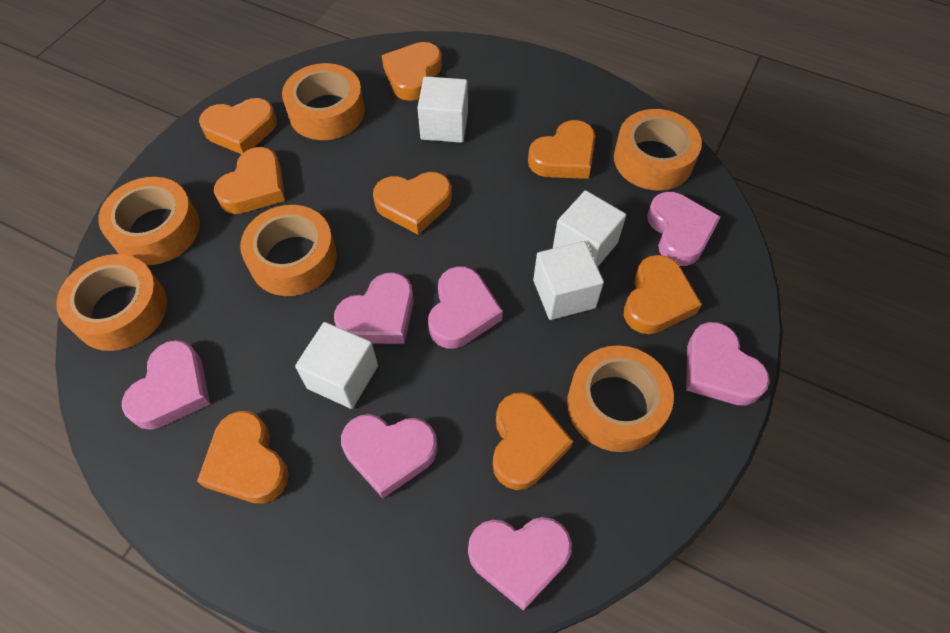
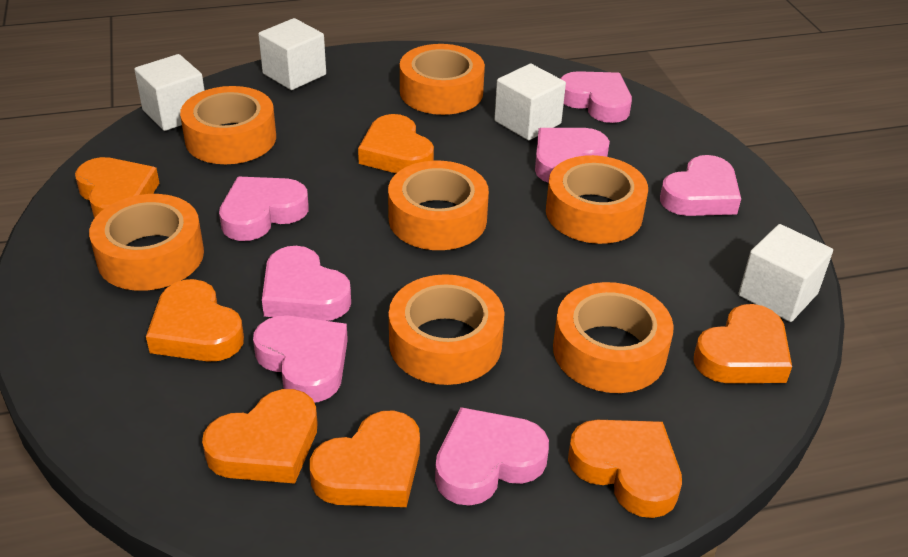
orange heart: 8 -> 7
orange tape: 6 -> 7

